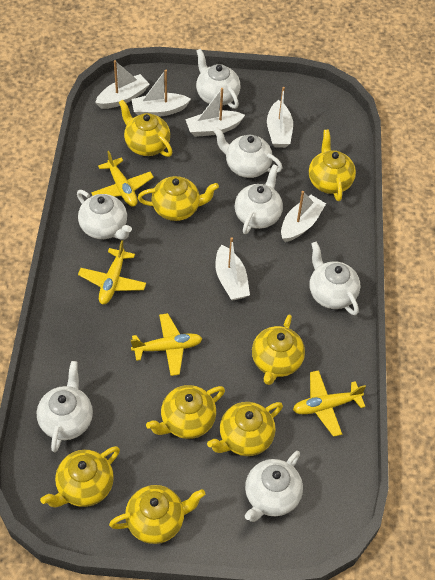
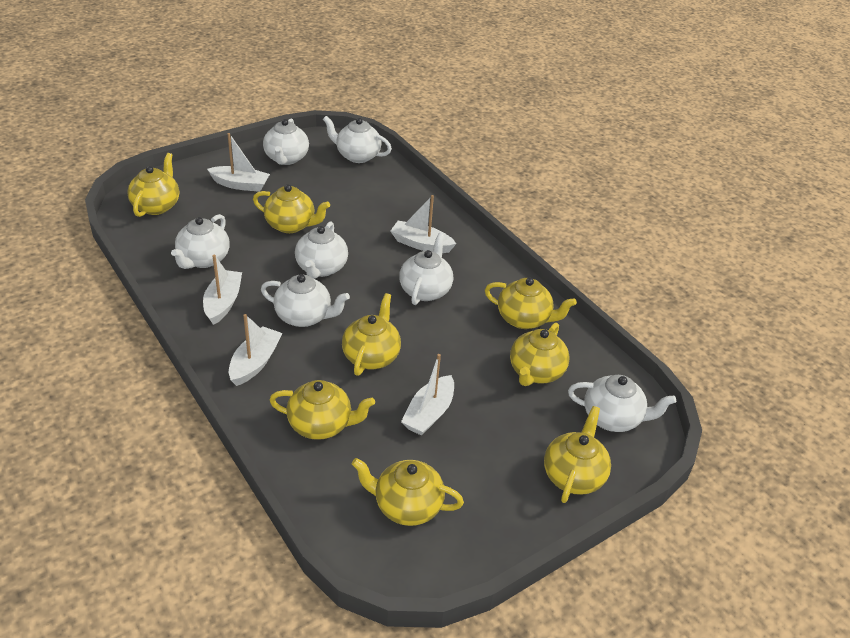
white boat: 6 -> 5
yellow plane: 4 -> 0

